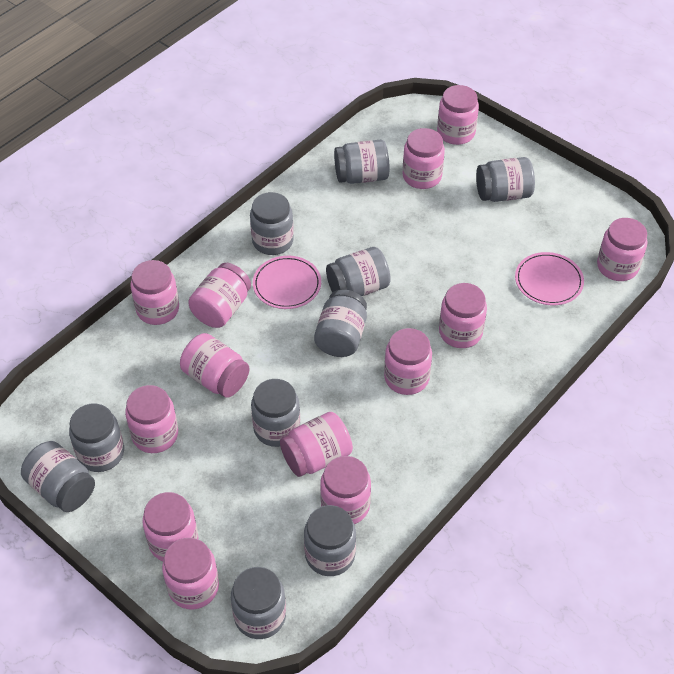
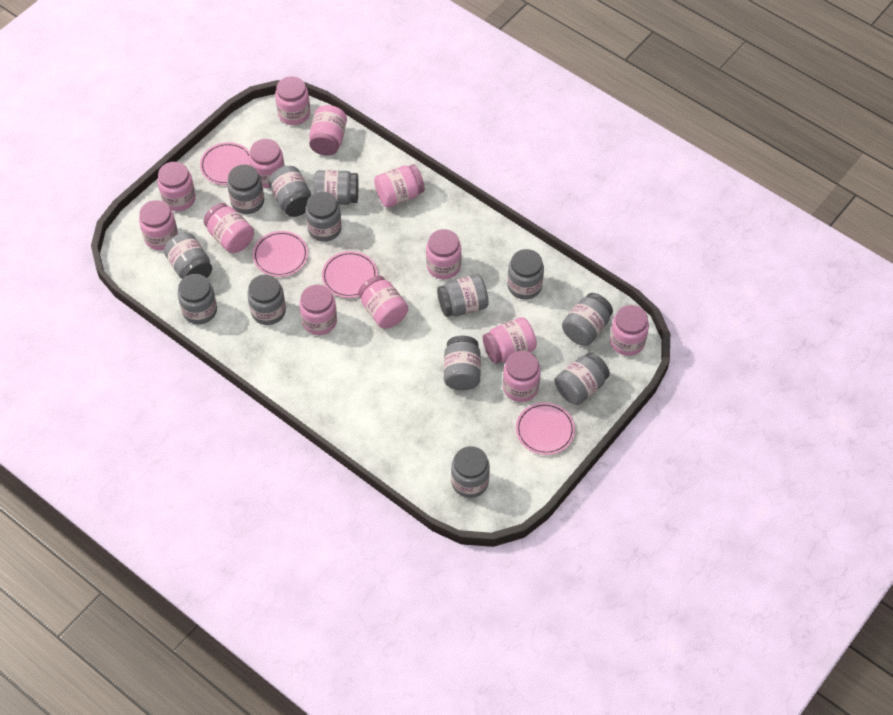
grey jar: 10 -> 13
pink plate: 2 -> 4

